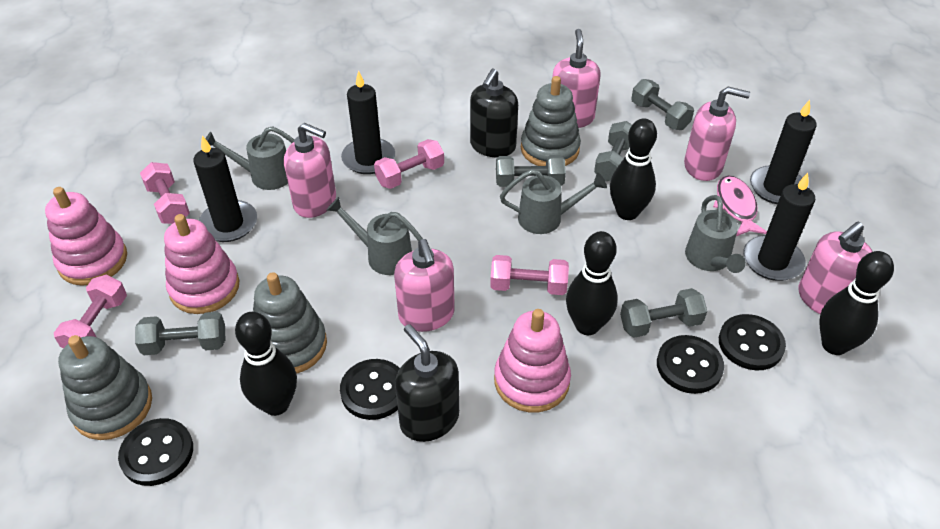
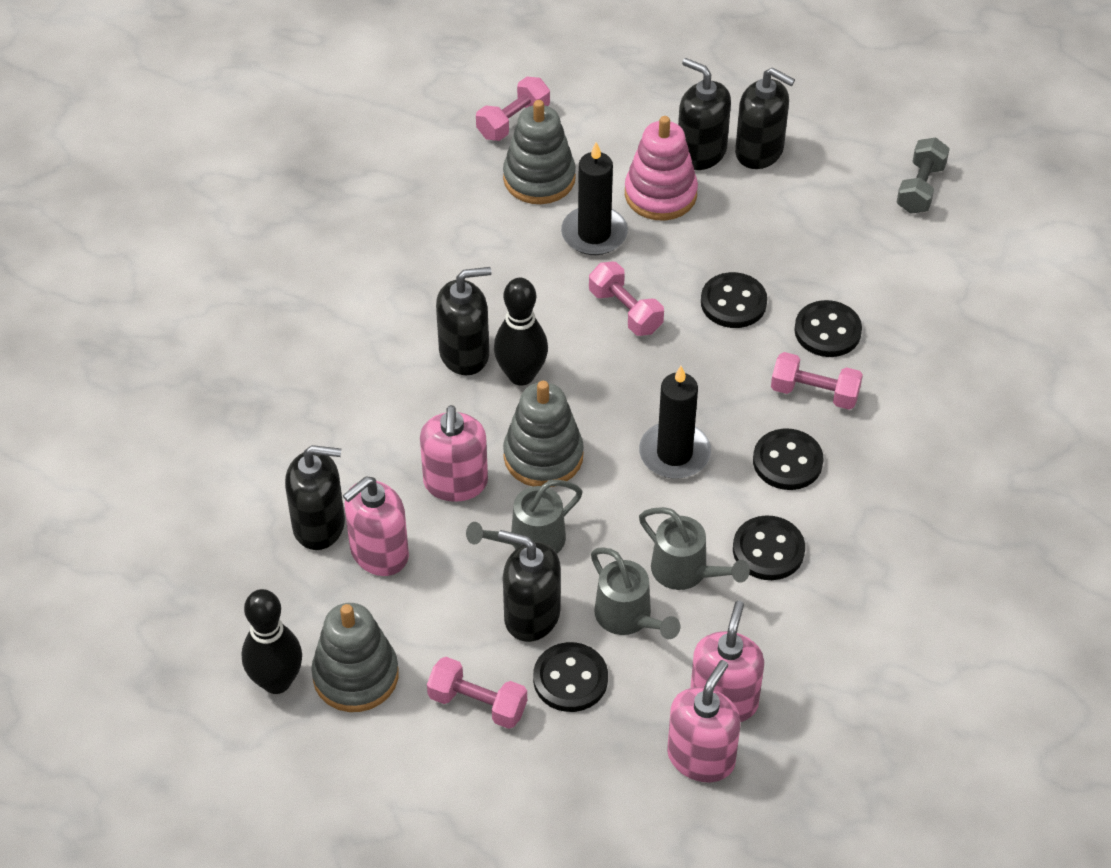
black bowling pin: 4 -> 2
black button: 4 -> 5
black candle: 4 -> 2
black soap dispenser: 2 -> 5
grey dumbbell: 5 -> 1
grey watering can: 4 -> 3
pink fish: 1 -> 0
pink soap dispenser: 5 -> 4
pink stacking toy: 3 -> 1

